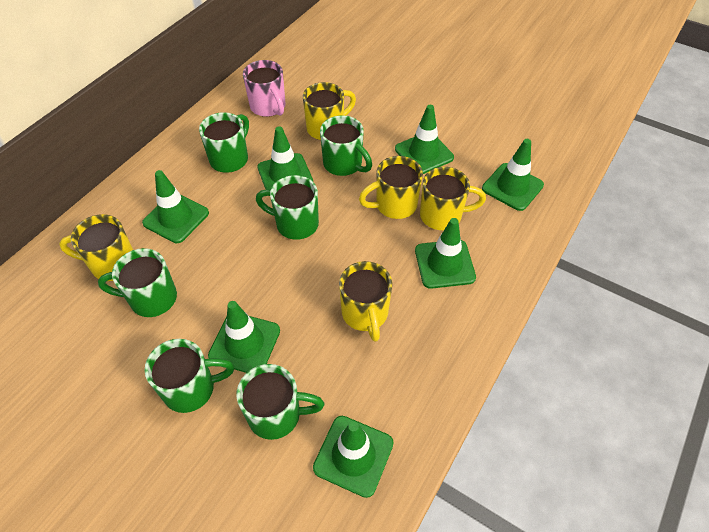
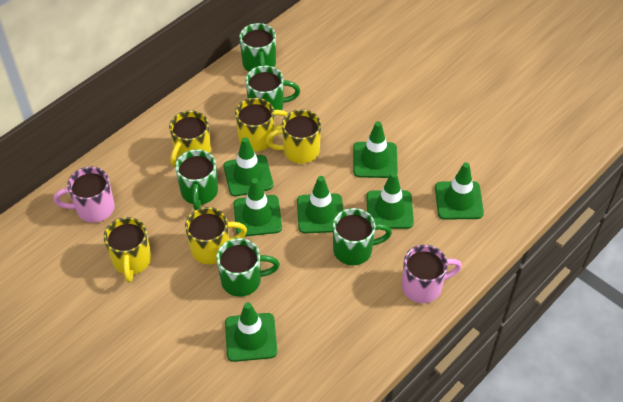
green mug: 6 -> 5
pink mug: 1 -> 2

